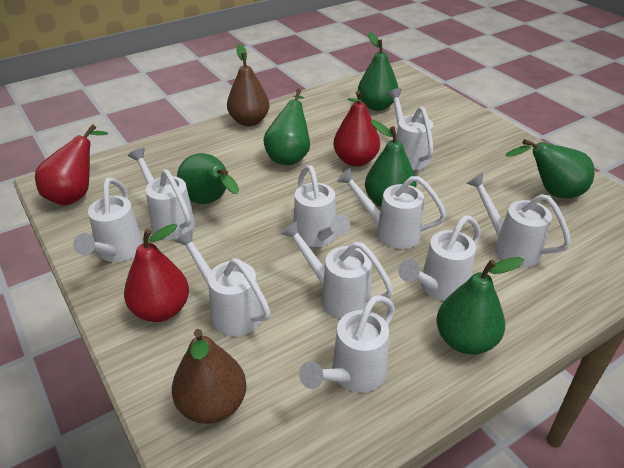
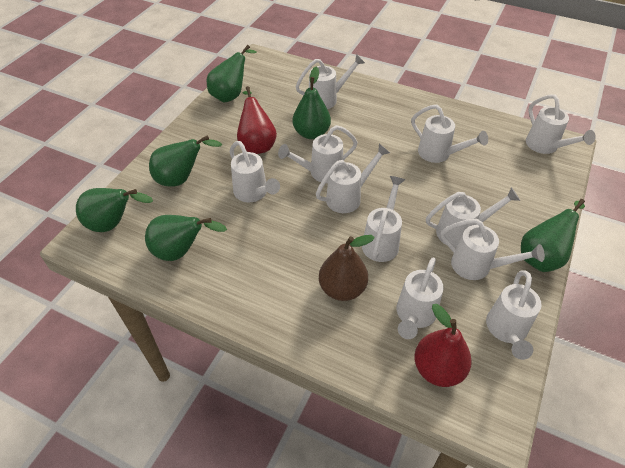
brown pear: 2 -> 1
red pear: 3 -> 2
white watering can: 10 -> 11

